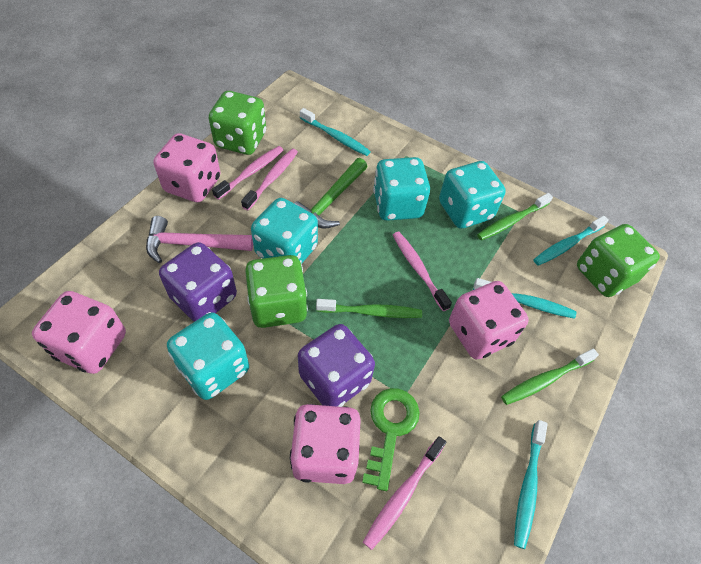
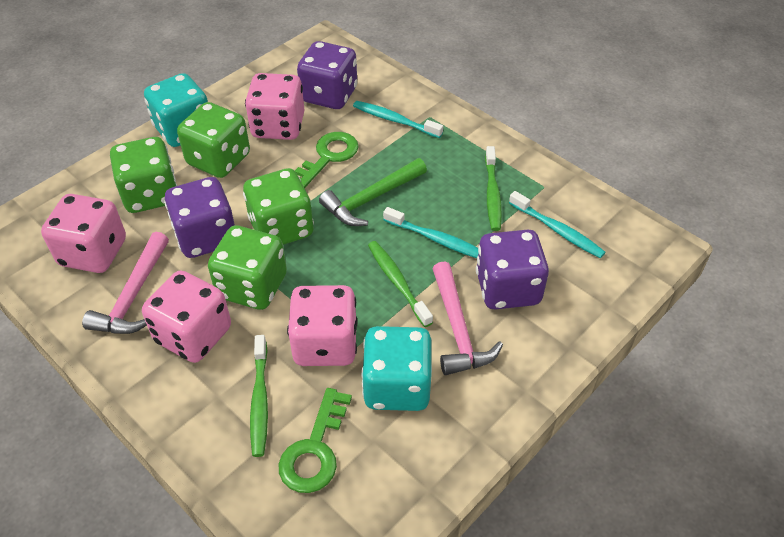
green dice: 3 -> 4
green key: 1 -> 2
pink hammer: 1 -> 2
pink toothbrush: 4 -> 0
purple dice: 2 -> 3
turquoise dice: 4 -> 2
turquoise toothbrush: 4 -> 3

